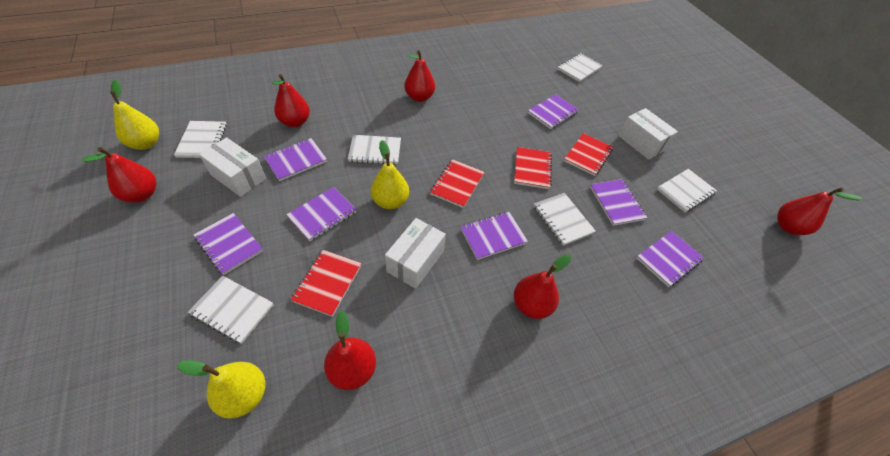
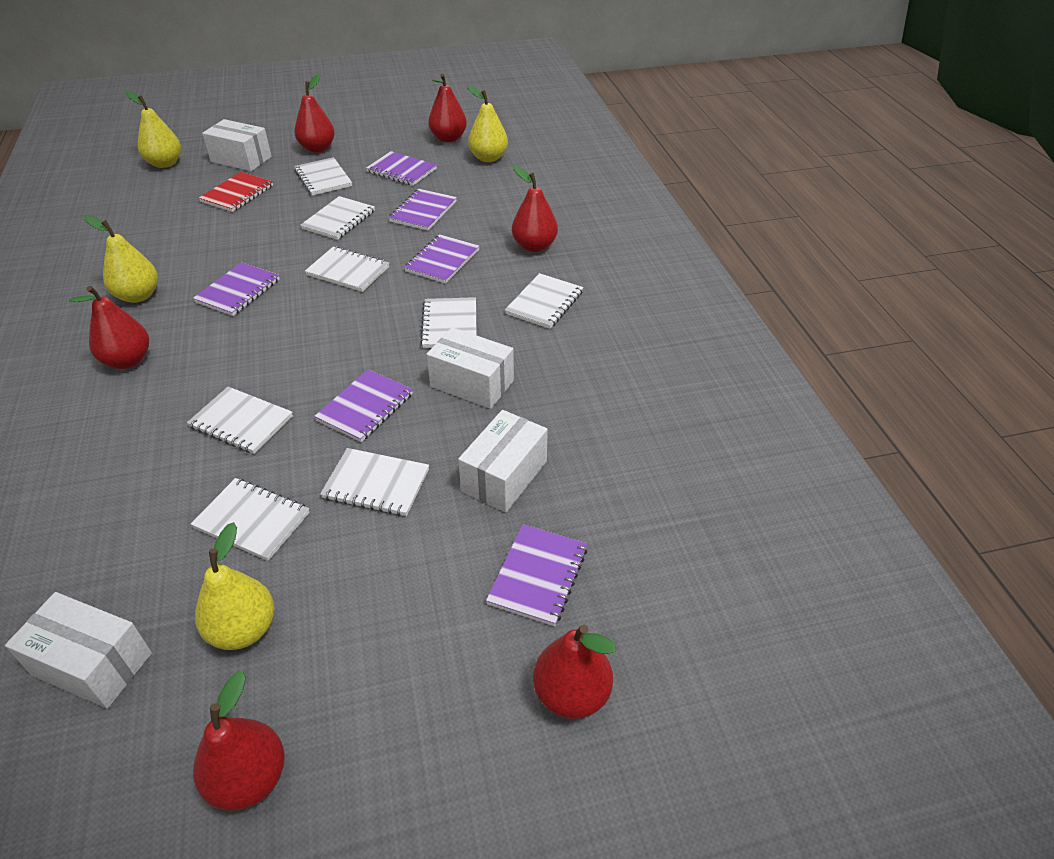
purple notebook: 7 -> 6
red notebook: 4 -> 1
white box: 3 -> 4
white notebook: 6 -> 8
yellow pear: 3 -> 4

